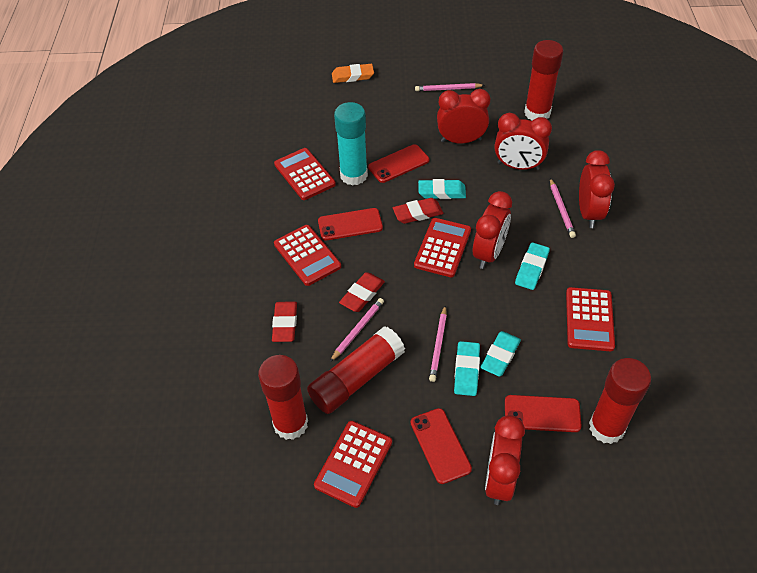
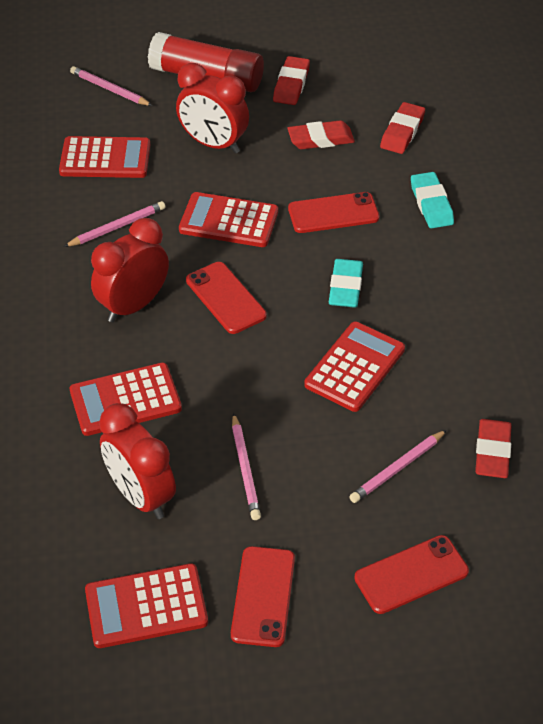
orange eraser: 1 -> 0
red clock: 5 -> 3
red eraser: 3 -> 4
red glue stick: 4 -> 1
turquoise eraser: 4 -> 2
turquoise glue stick: 1 -> 0

